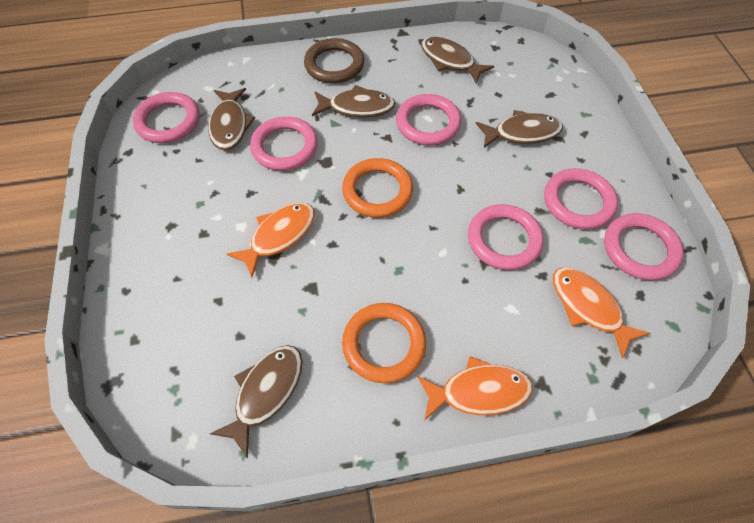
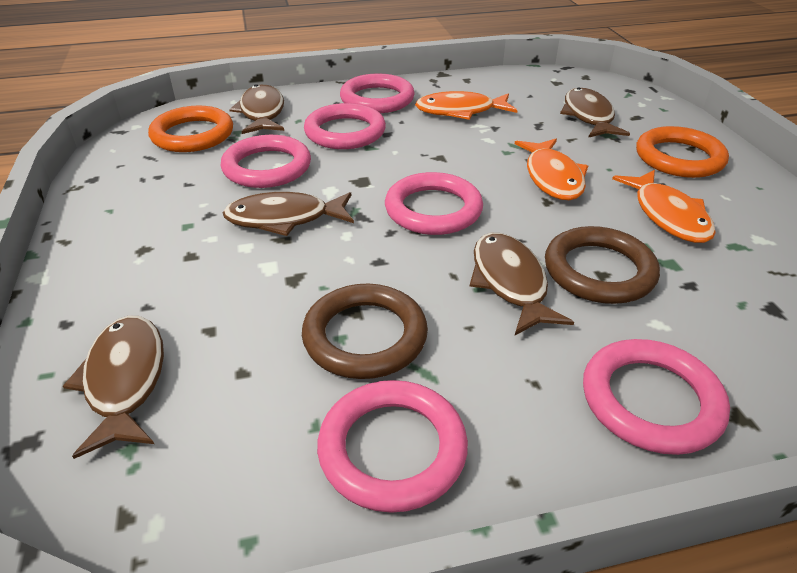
brown ring: 1 -> 2

